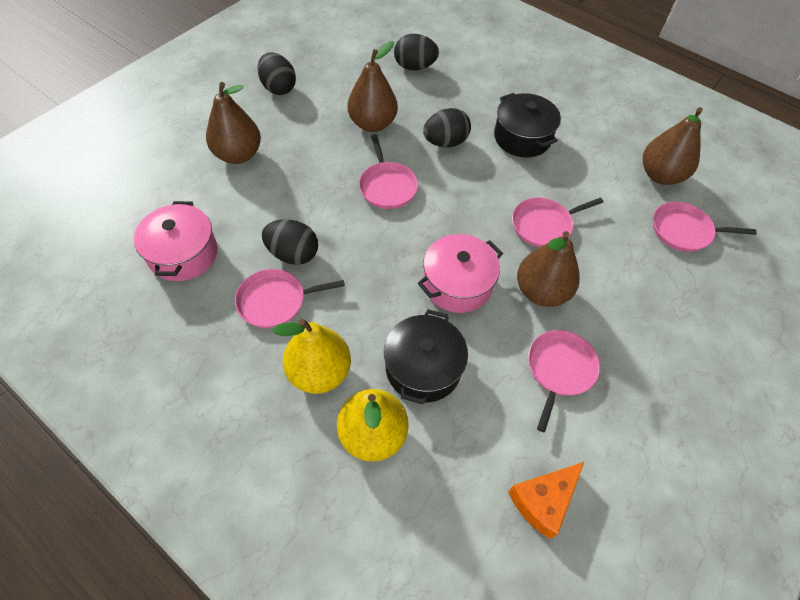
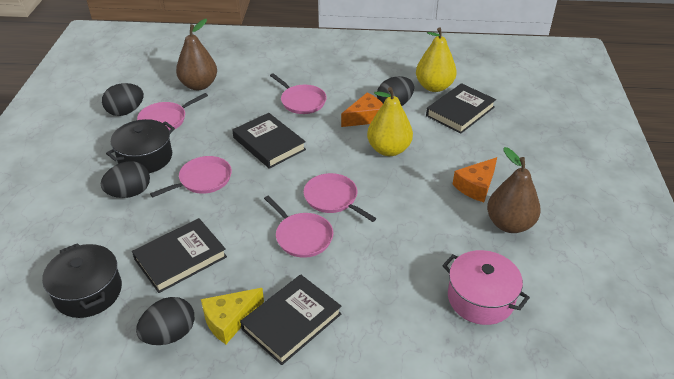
black book: 0 -> 4
brown pear: 4 -> 2
orange cheese: 1 -> 2
pink pot: 2 -> 1
yellow cheese: 0 -> 1

